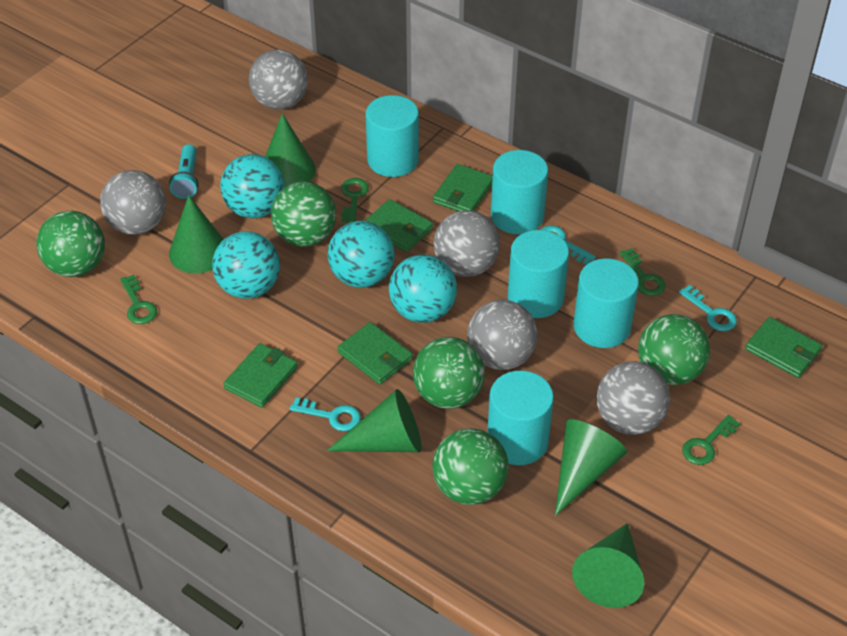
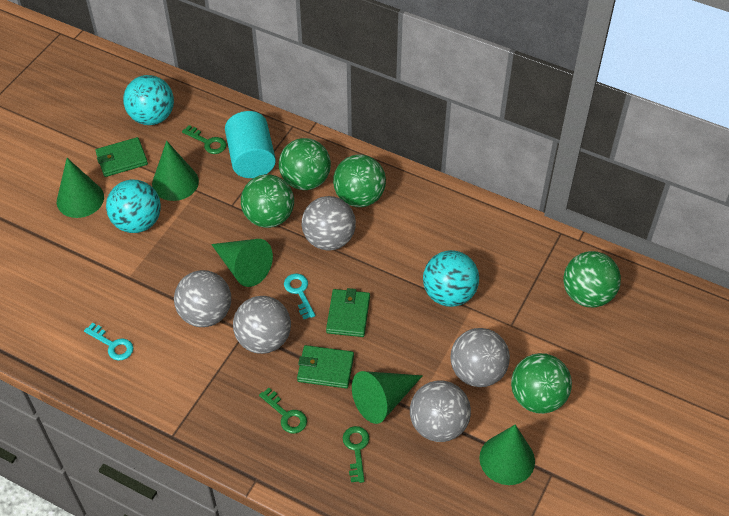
green key: 4 -> 3
green wallet: 5 -> 3
turquoise ball: 4 -> 3
turquoise cylinder: 5 -> 1
turquoise flashlight: 1 -> 0
turquoise key: 3 -> 2

